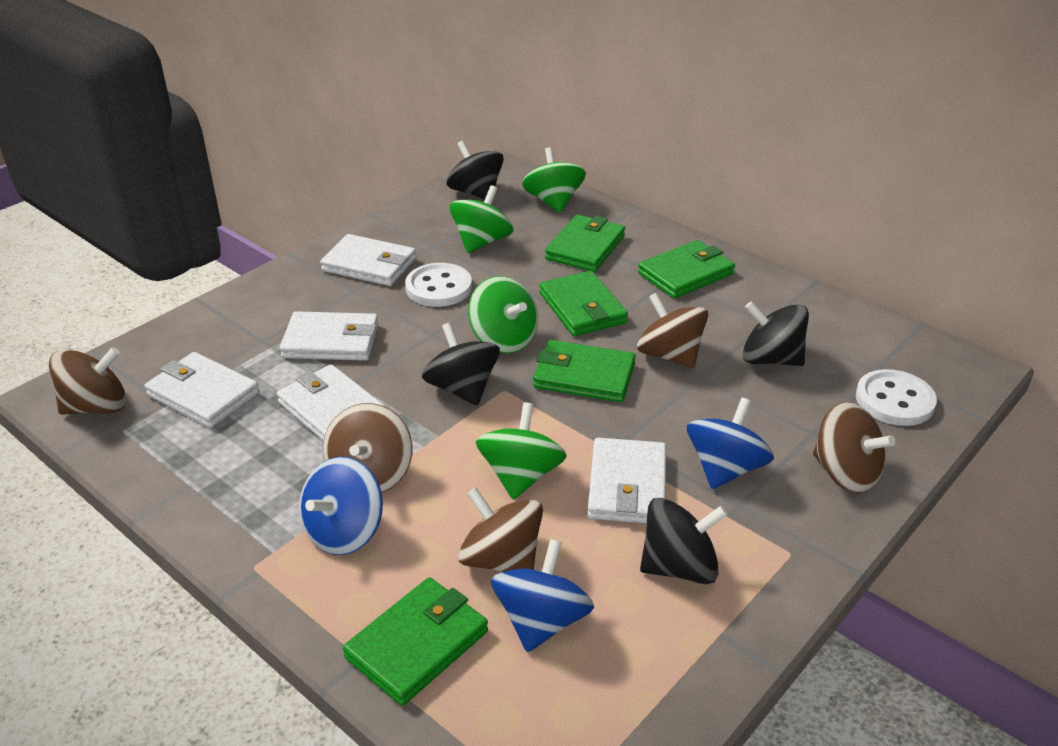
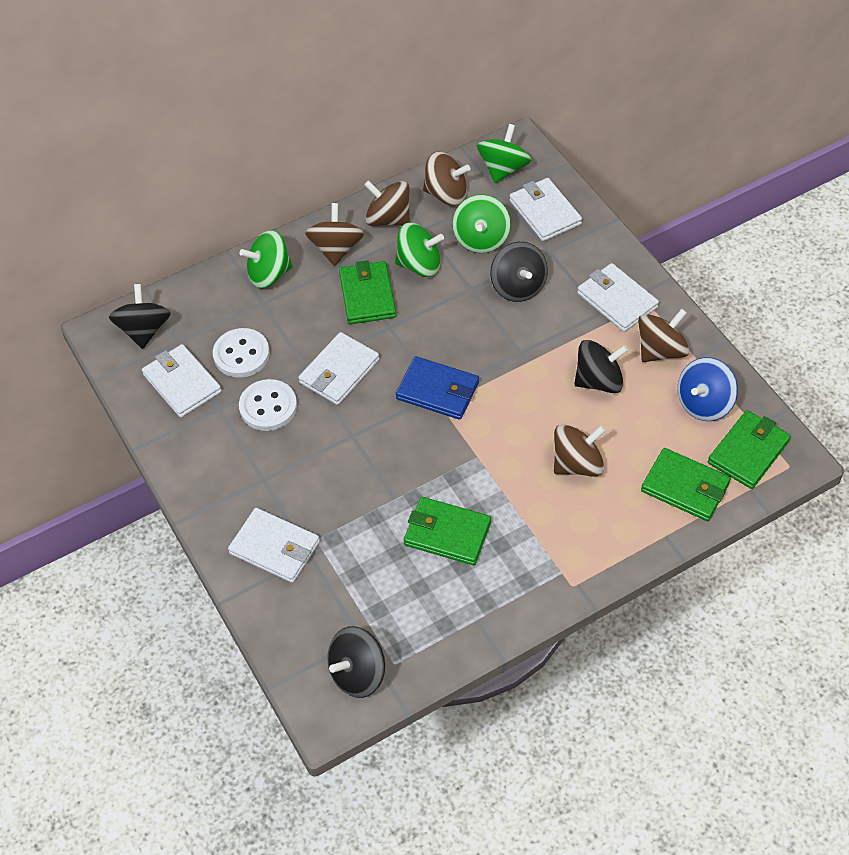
blue spinning top: 3 -> 1
blue wallet: 0 -> 1
green wallet: 5 -> 4

